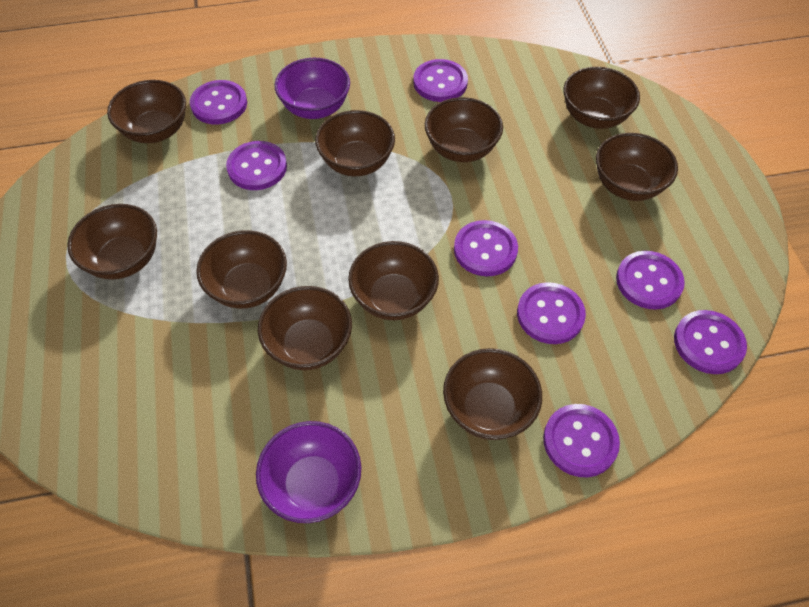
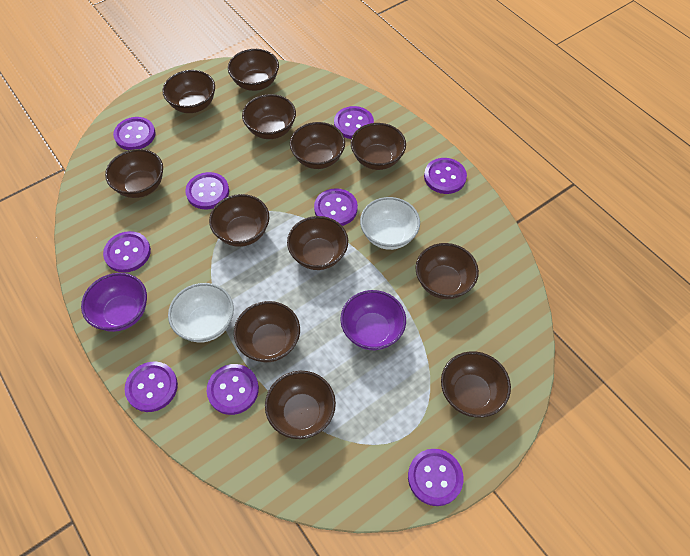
brown bowl: 10 -> 12
purple button: 8 -> 9
white bowl: 0 -> 2

